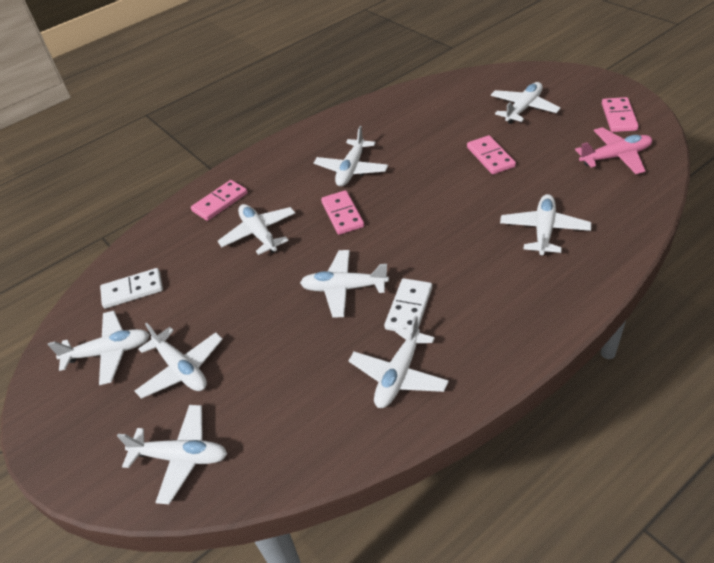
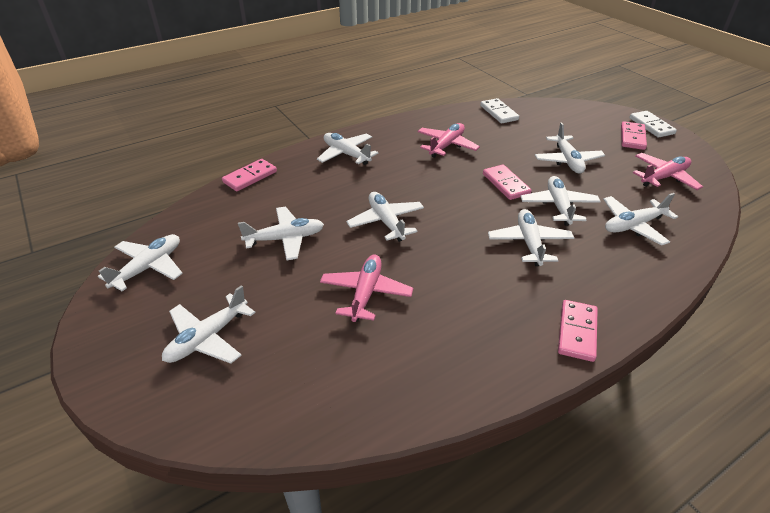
pink plane: 1 -> 3

